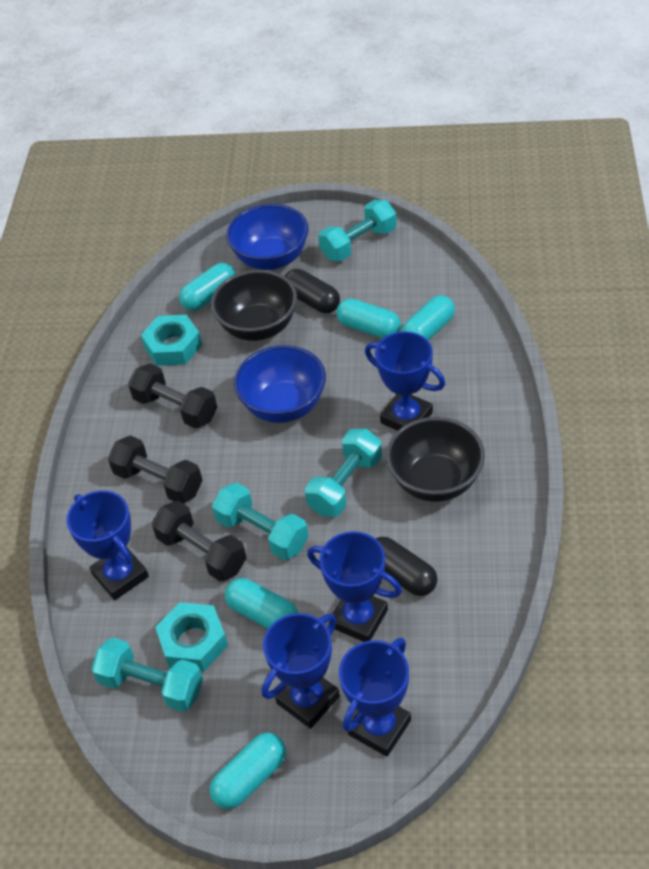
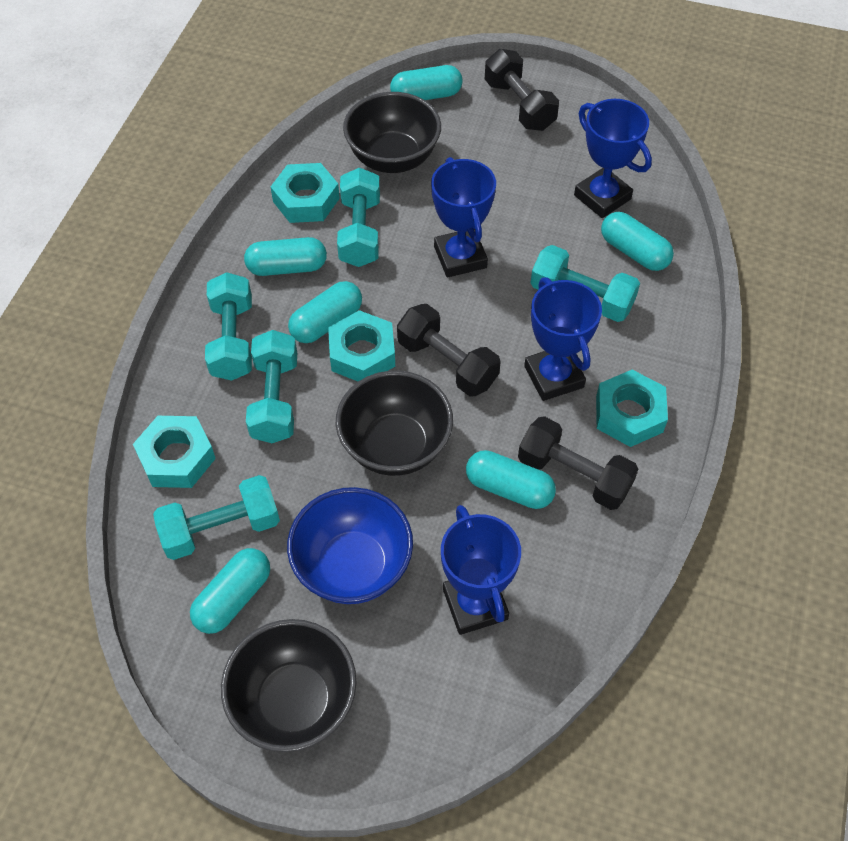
black bowl: 2 -> 3
black capsule: 2 -> 0
blue bowl: 2 -> 1
blue trophy: 5 -> 4
turquoise capsule: 5 -> 6
turquoise dumbbell: 4 -> 5
turquoise nut: 2 -> 4

